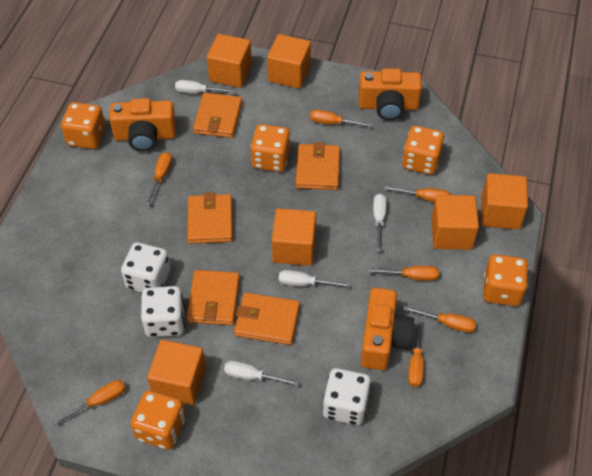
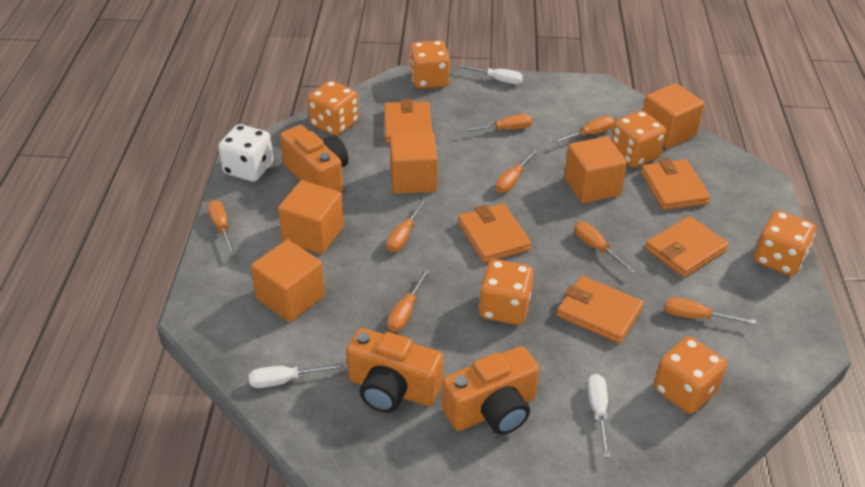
orange cube: 6 -> 5
orange dice: 5 -> 6
orange screwdriver: 7 -> 8
white dice: 3 -> 1
white screwdriver: 4 -> 3

